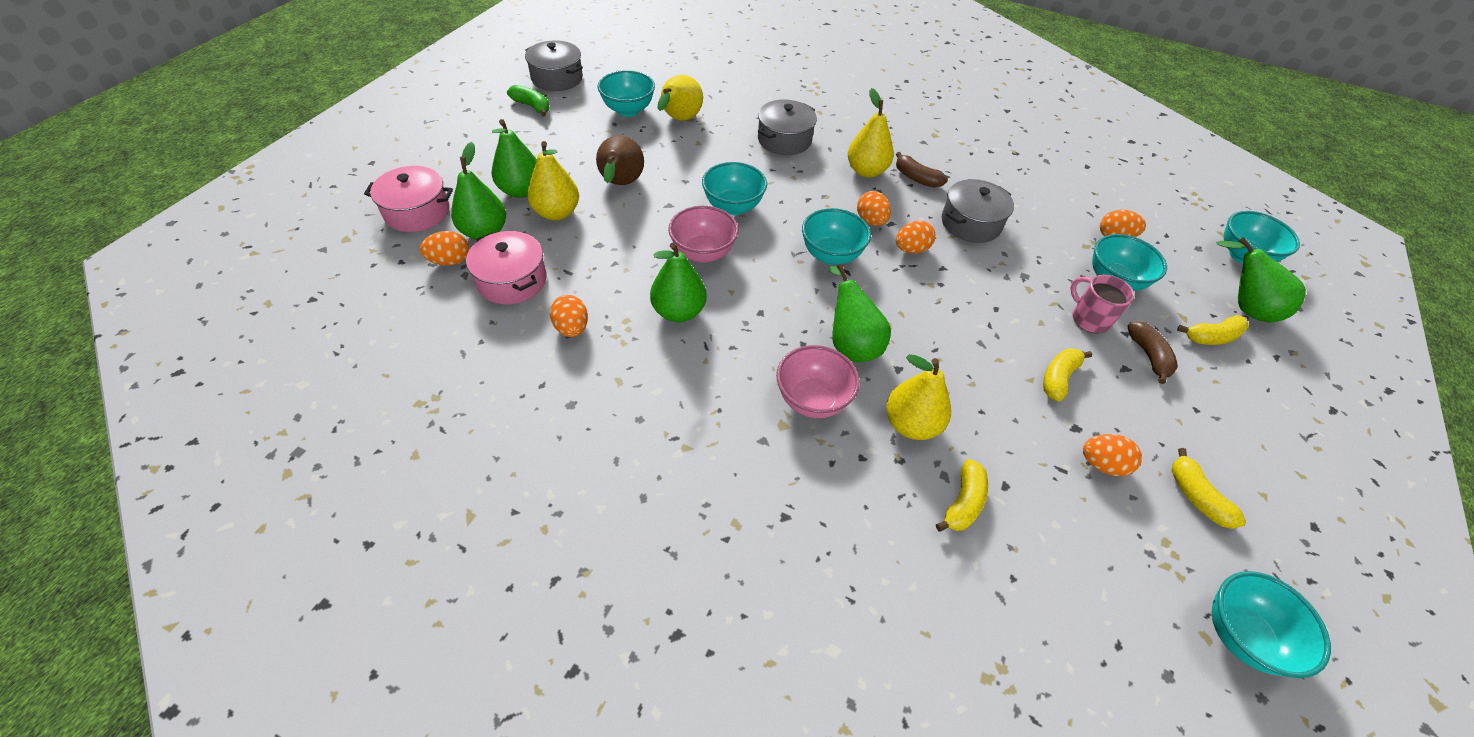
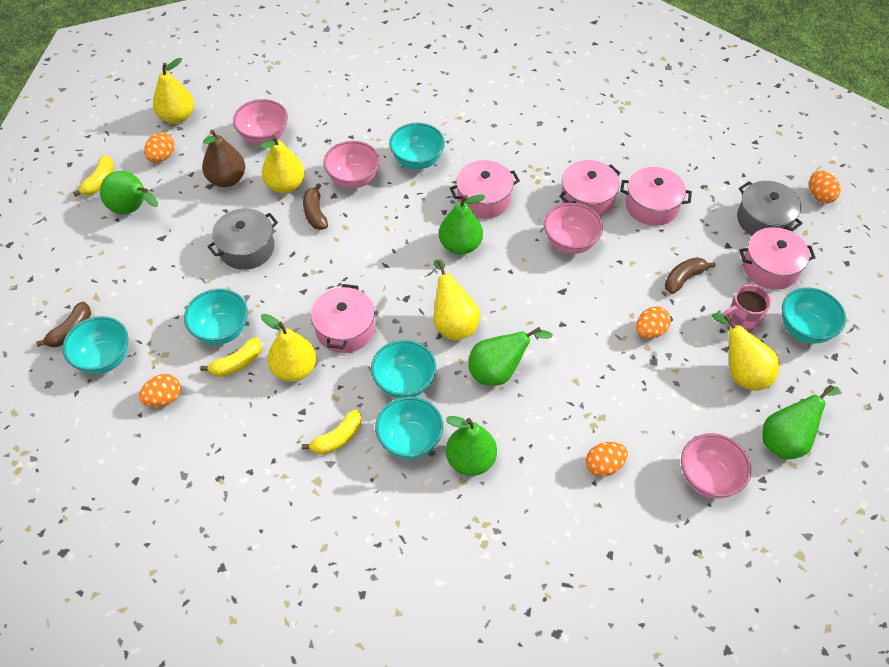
brown banana: 2 -> 3
green banana: 1 -> 0
grey pot: 3 -> 2
orange egg: 6 -> 5
pink bowl: 2 -> 4
pink pot: 2 -> 5
yellow banana: 4 -> 3
yellow pear: 4 -> 5

